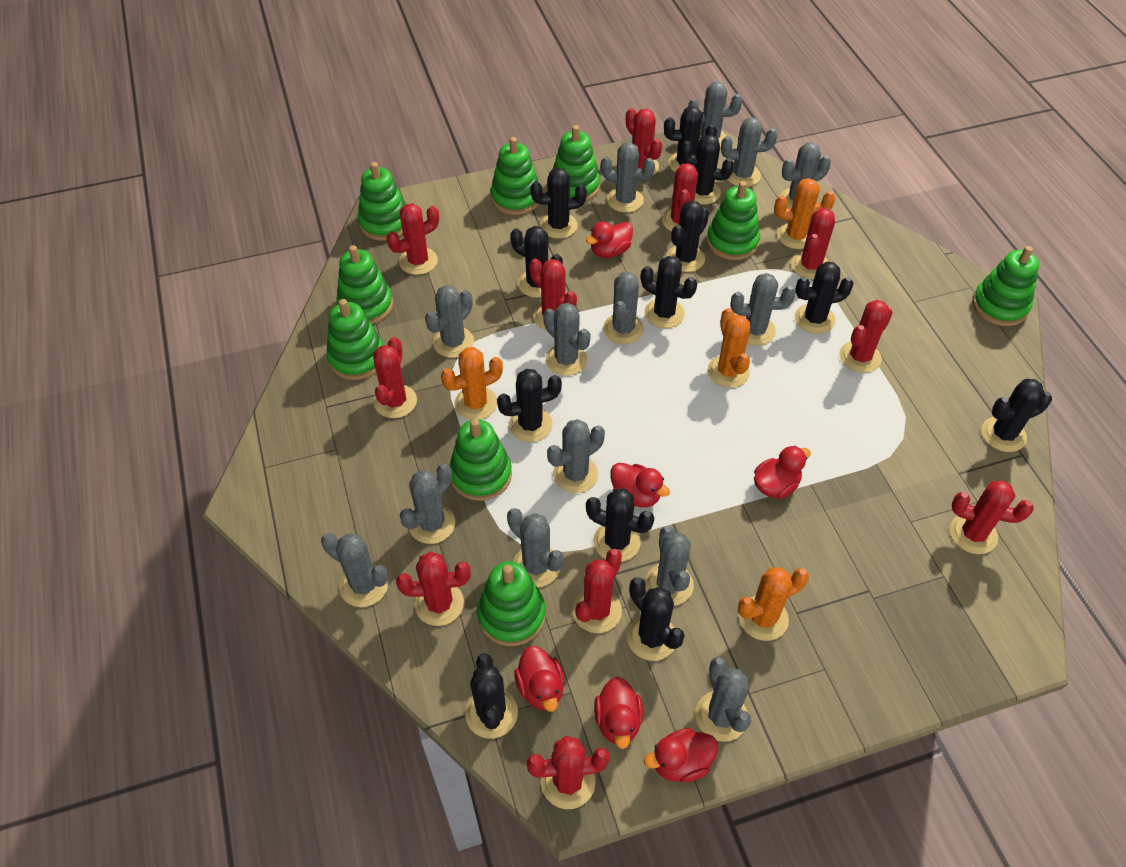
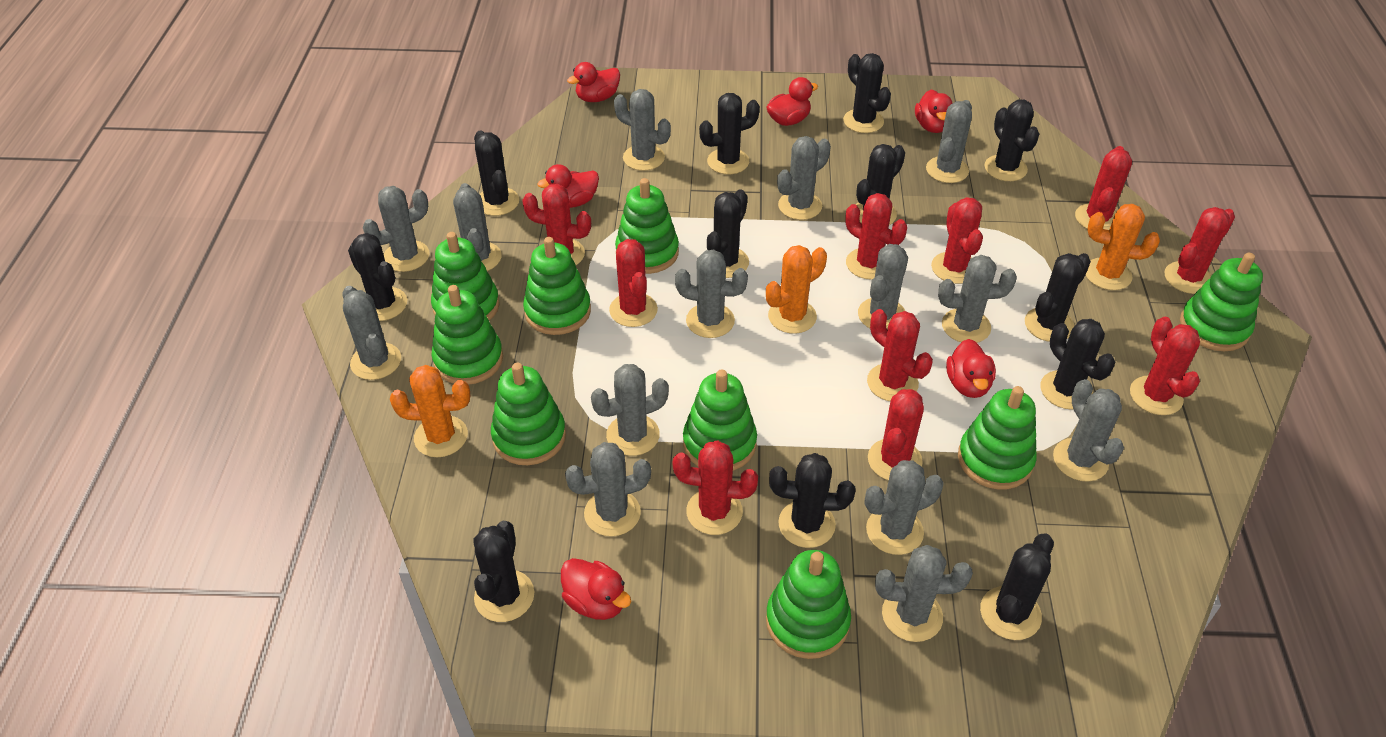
orange cactus: 4 -> 3
red cactus: 11 -> 10

